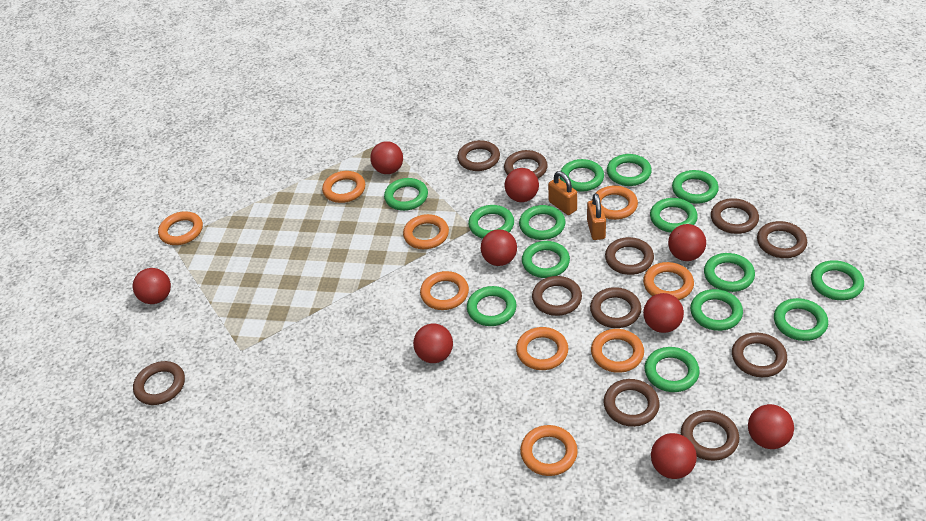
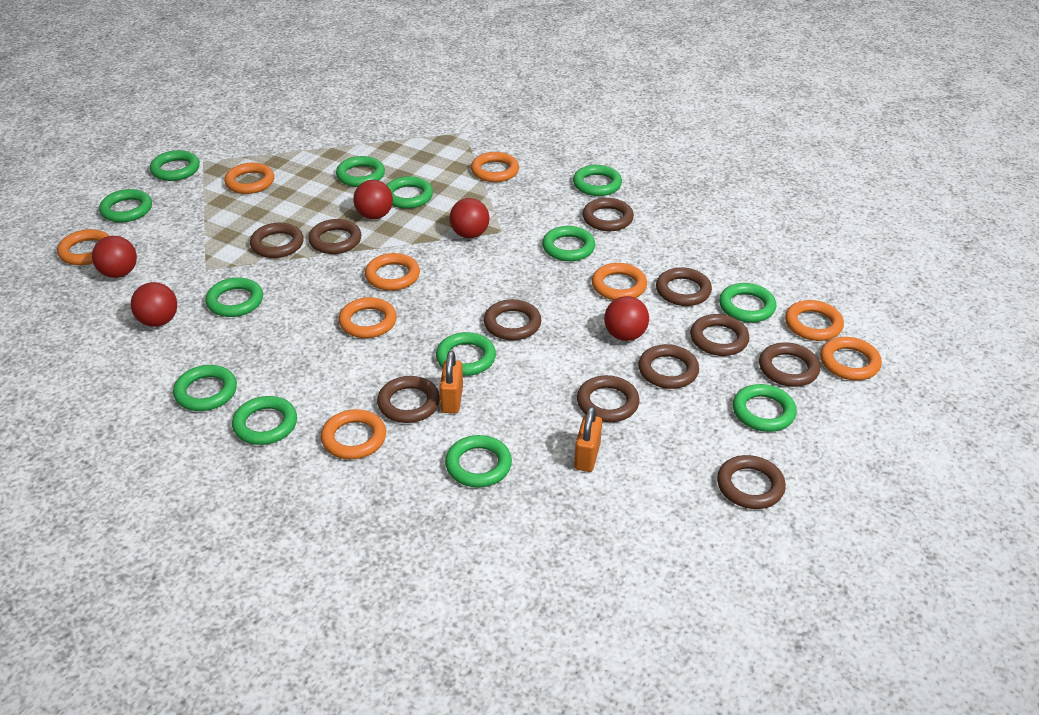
green ring: 14 -> 13
red ball: 9 -> 5

